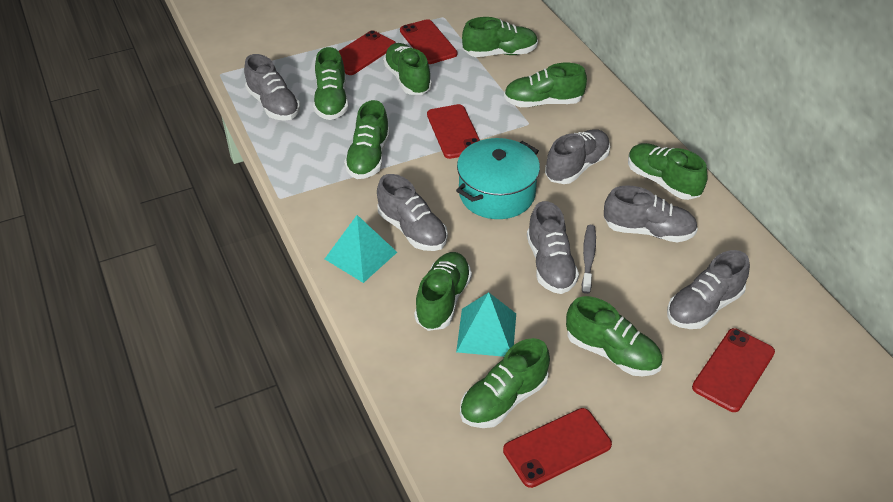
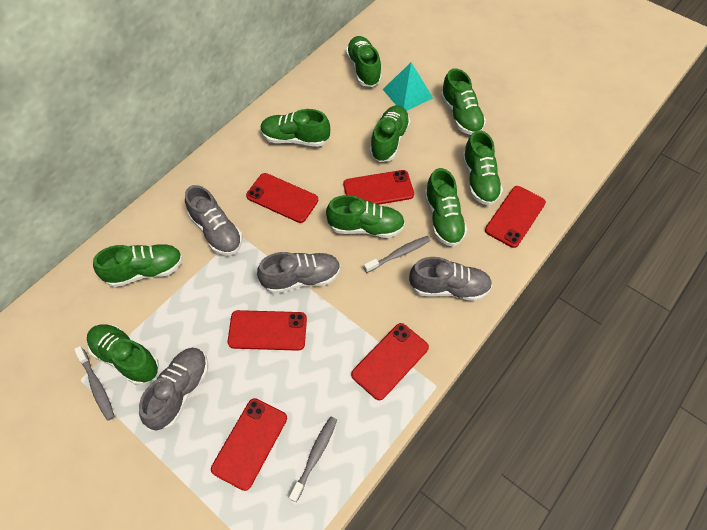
grey shoe: 6 -> 4
grey toothbrush: 1 -> 3
red phone: 5 -> 6
turquoise pot: 1 -> 0
turquoise pyramid: 2 -> 1

